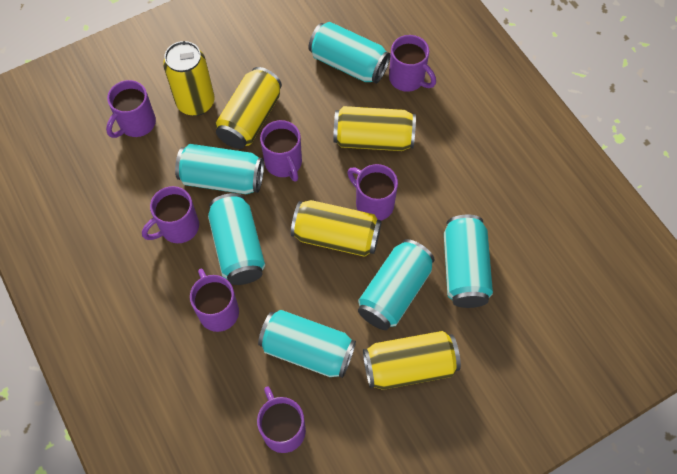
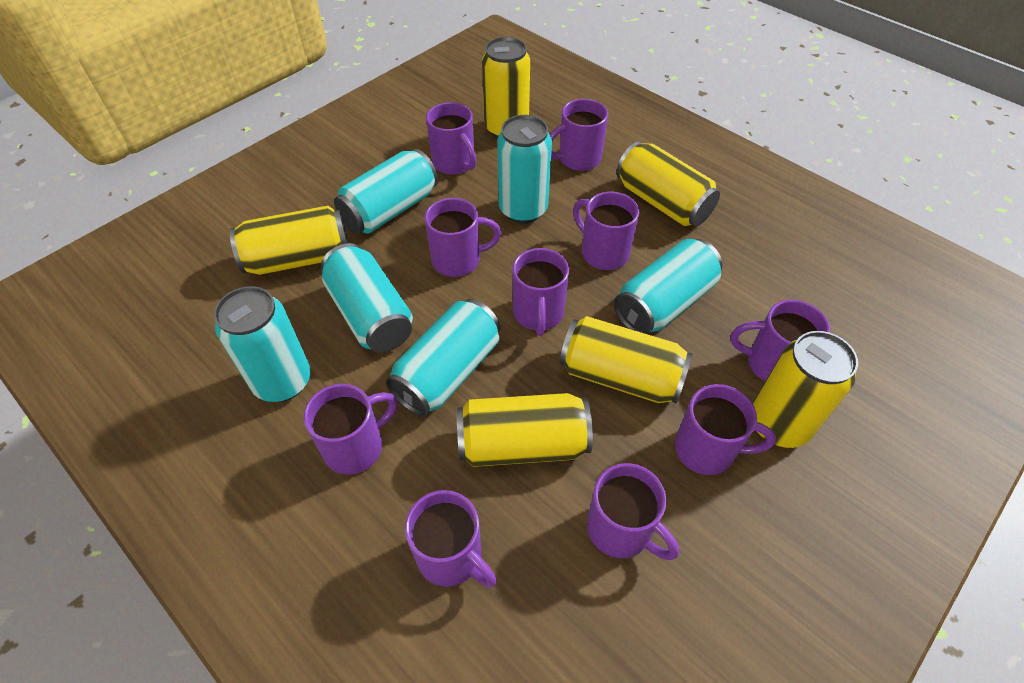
purple mug: 7 -> 10
yellow can: 5 -> 6

